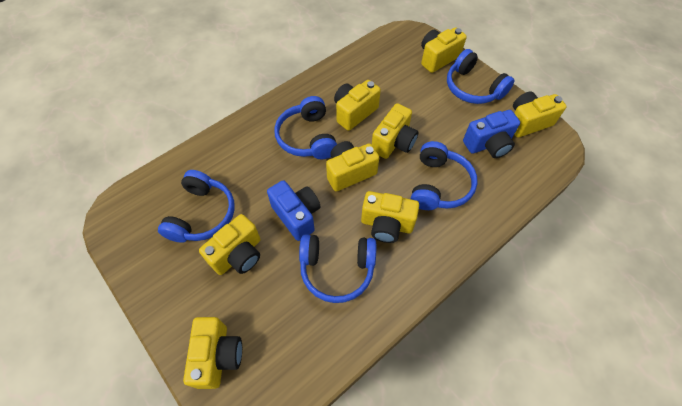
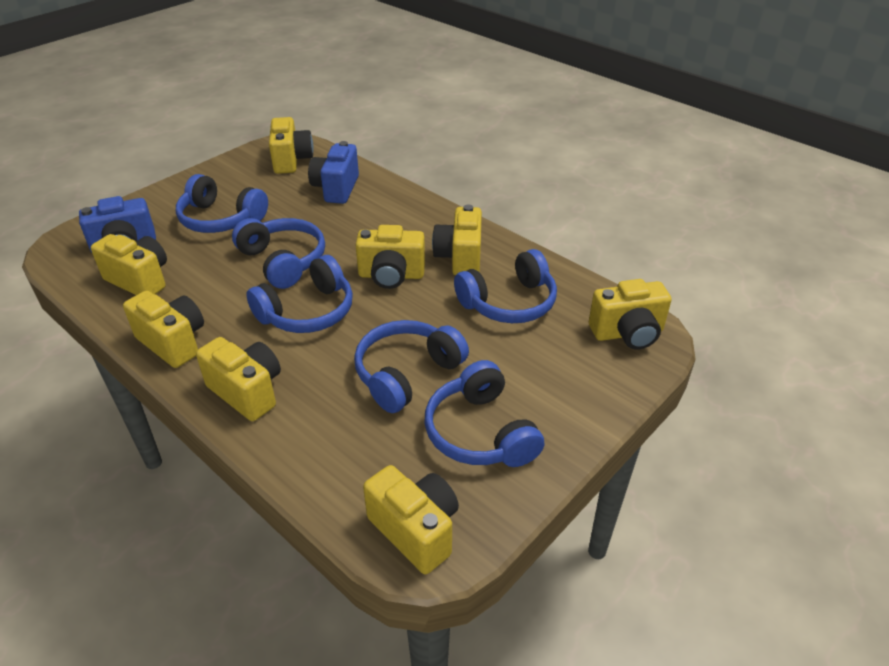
blue headphones: 5 -> 6

